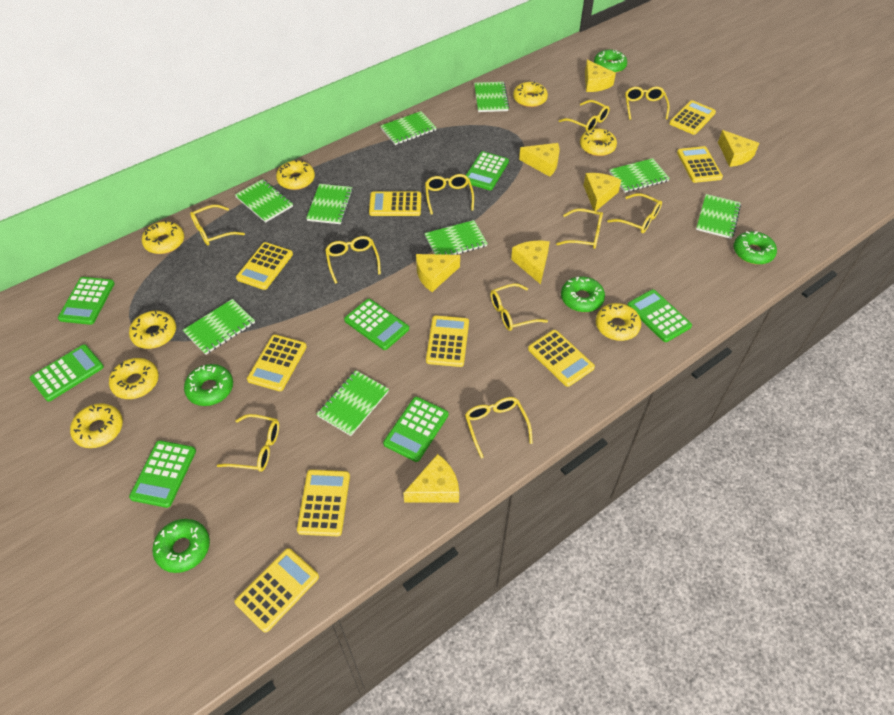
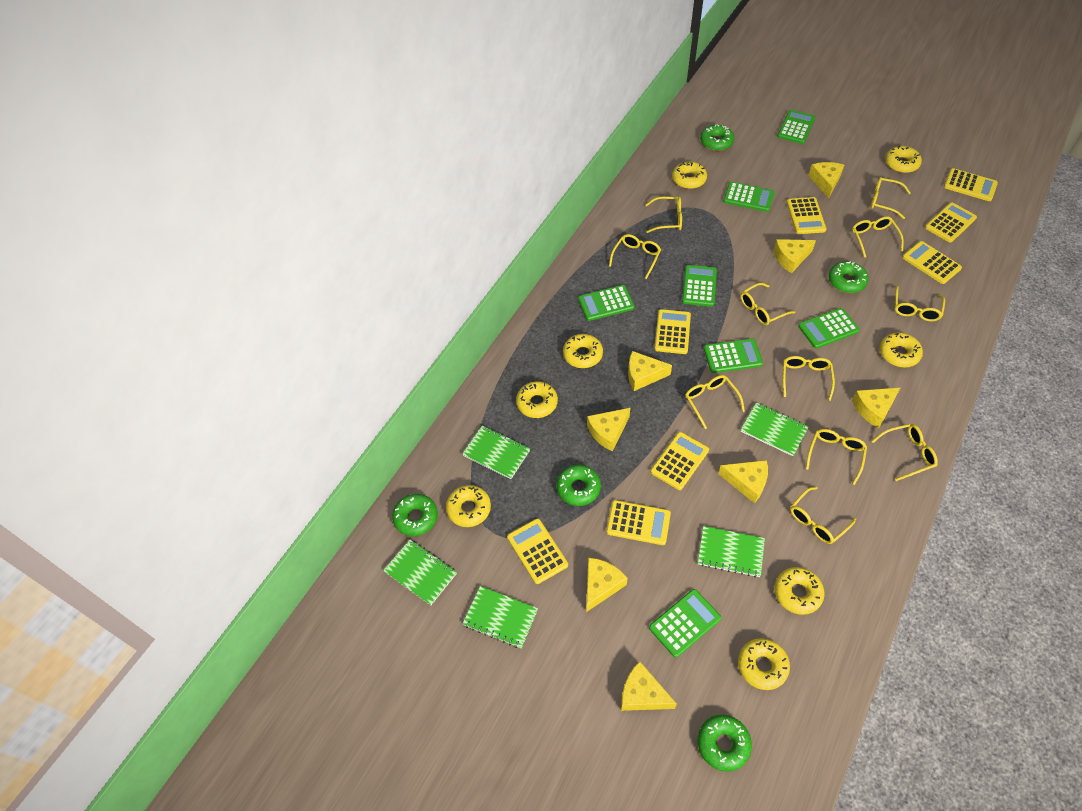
green notebook: 9 -> 5
yellow calculator: 9 -> 8
yellow cheese: 7 -> 8
yellow glasses: 10 -> 11

